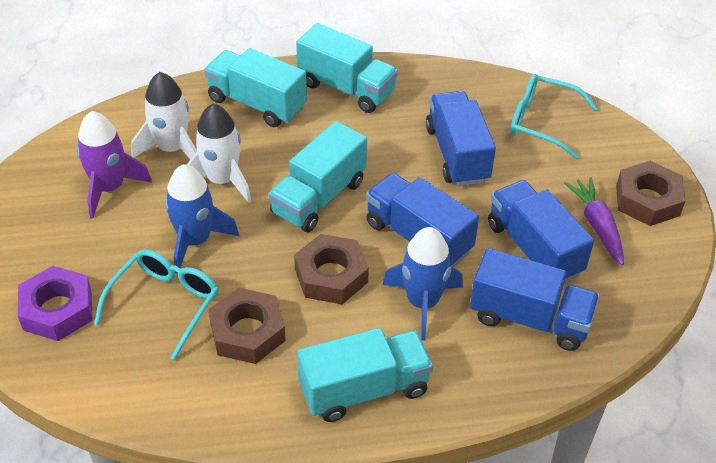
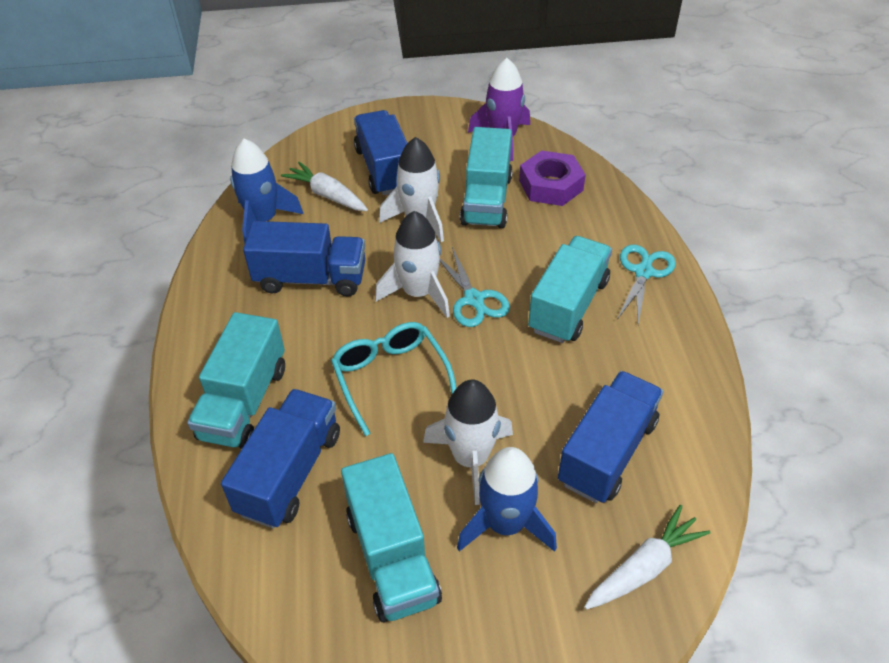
brown nut: 3 -> 0
purple carrot: 1 -> 0
turquoise glasses: 2 -> 1
turquoise scissors: 0 -> 2
white carrot: 0 -> 2
white rocket: 2 -> 3

